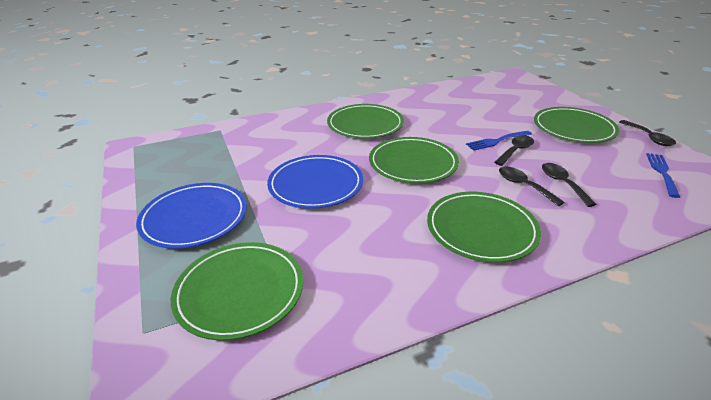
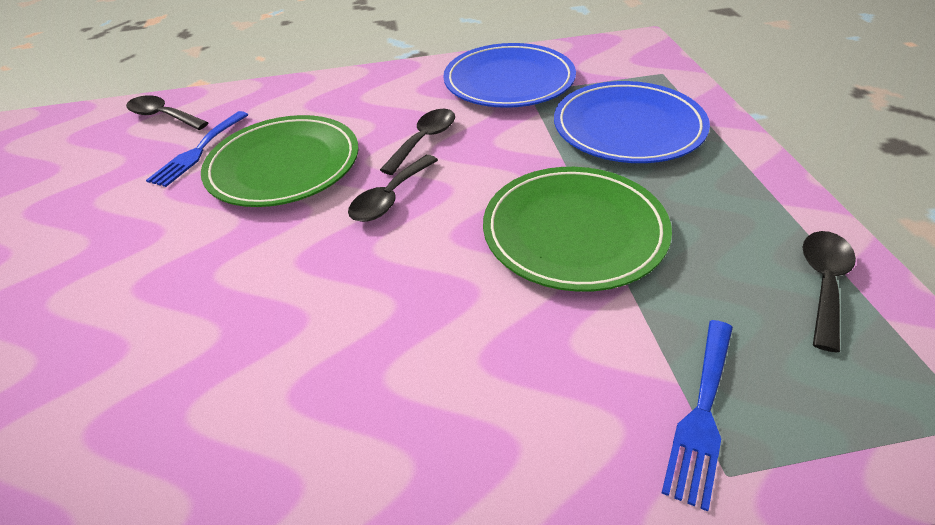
green plate: 5 -> 2

